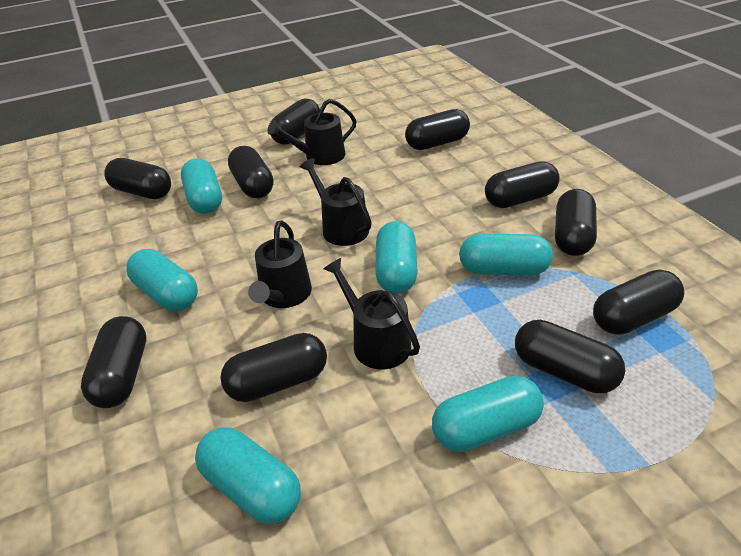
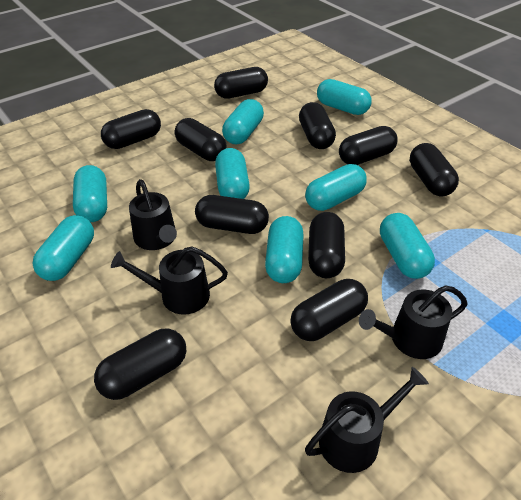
turquoise capsule: 6 -> 8

